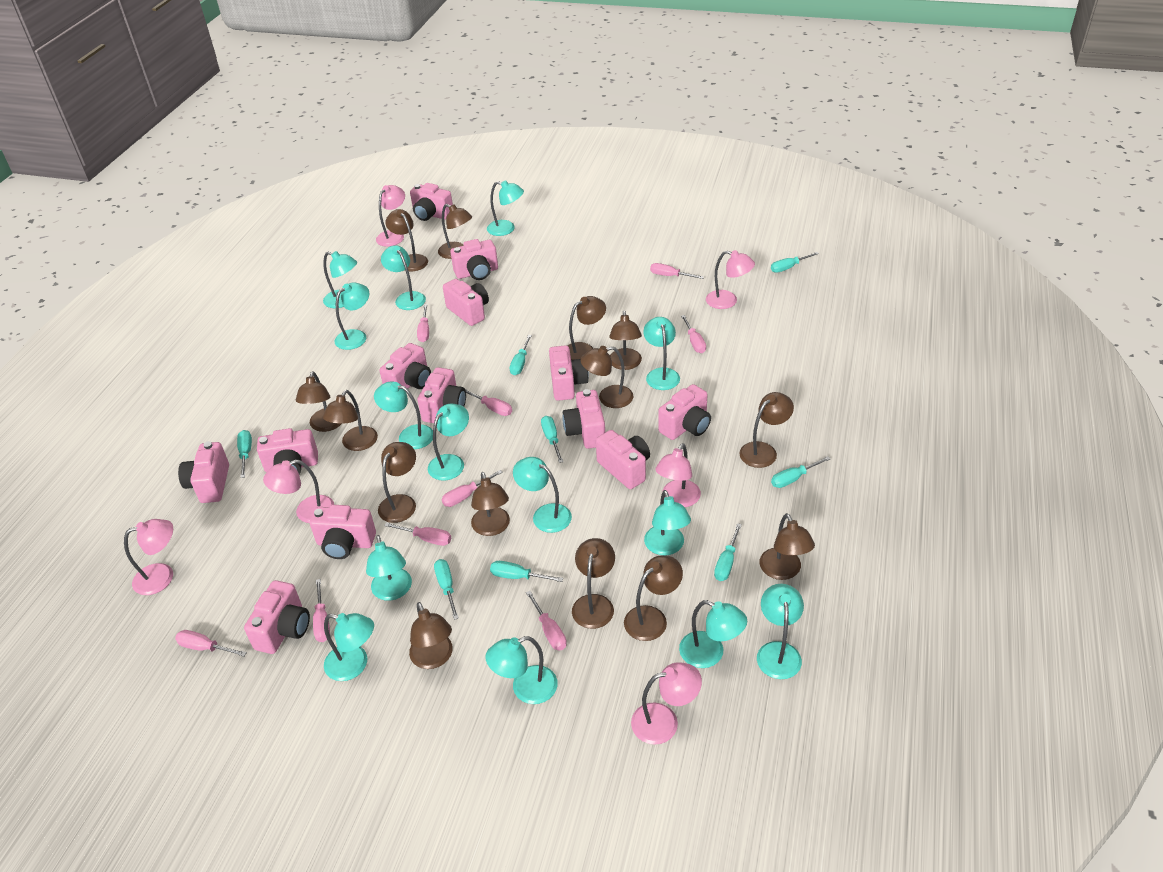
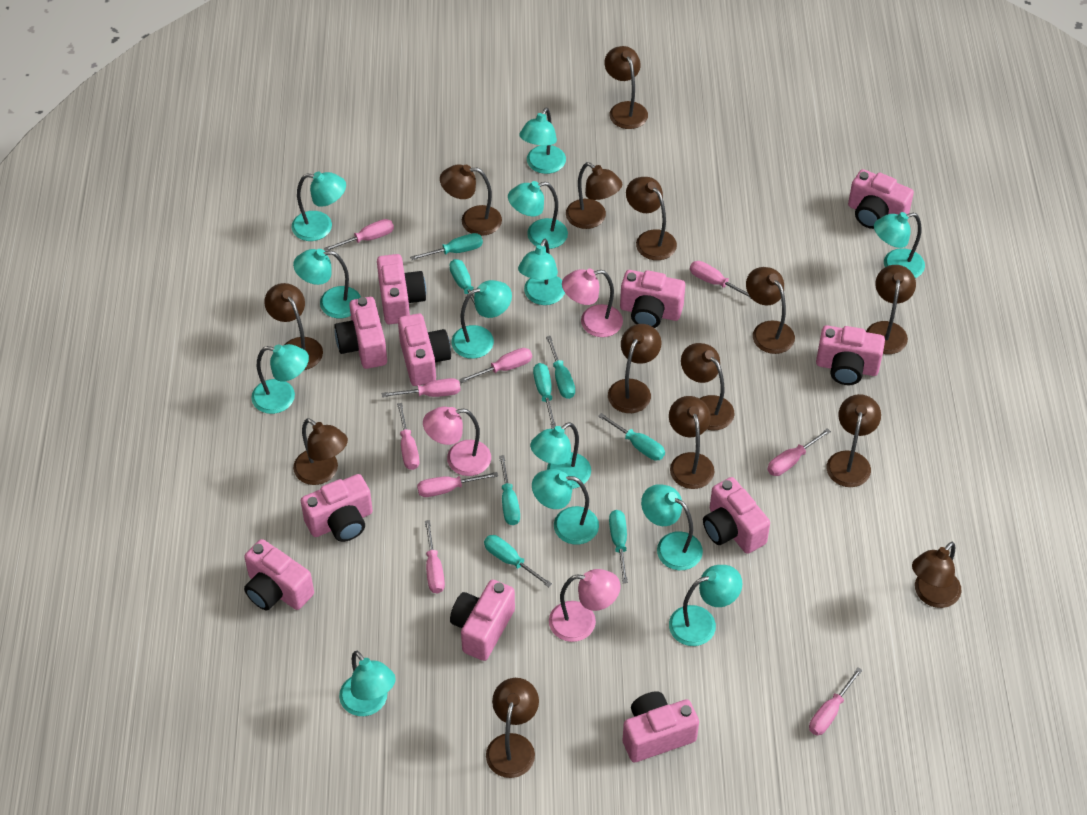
pink camera: 13 -> 11
pink lamp: 6 -> 3
turquoise lamp: 14 -> 13

